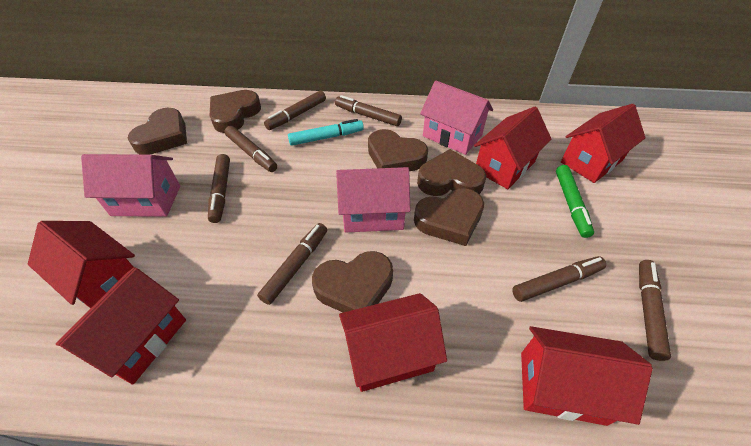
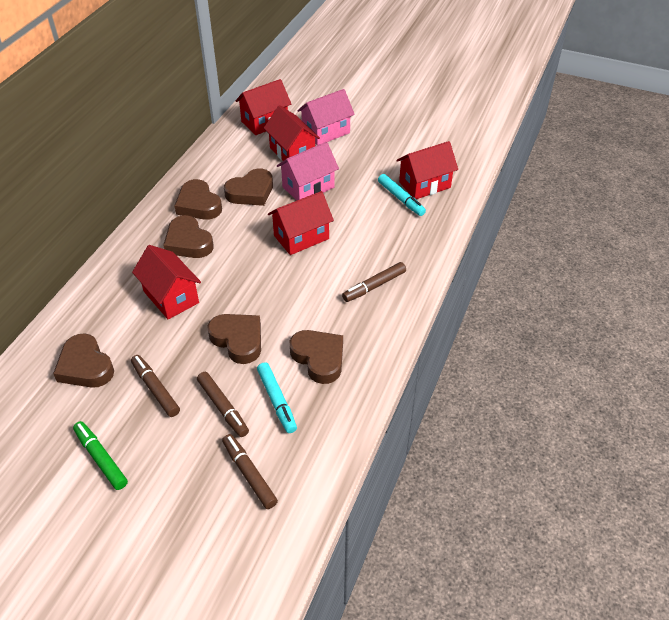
brown marker: 7 -> 4
pink house: 3 -> 2
red house: 6 -> 5
turquoise marker: 1 -> 2

